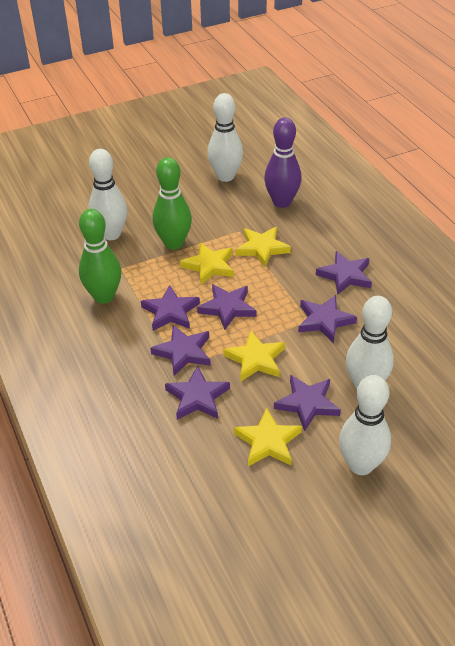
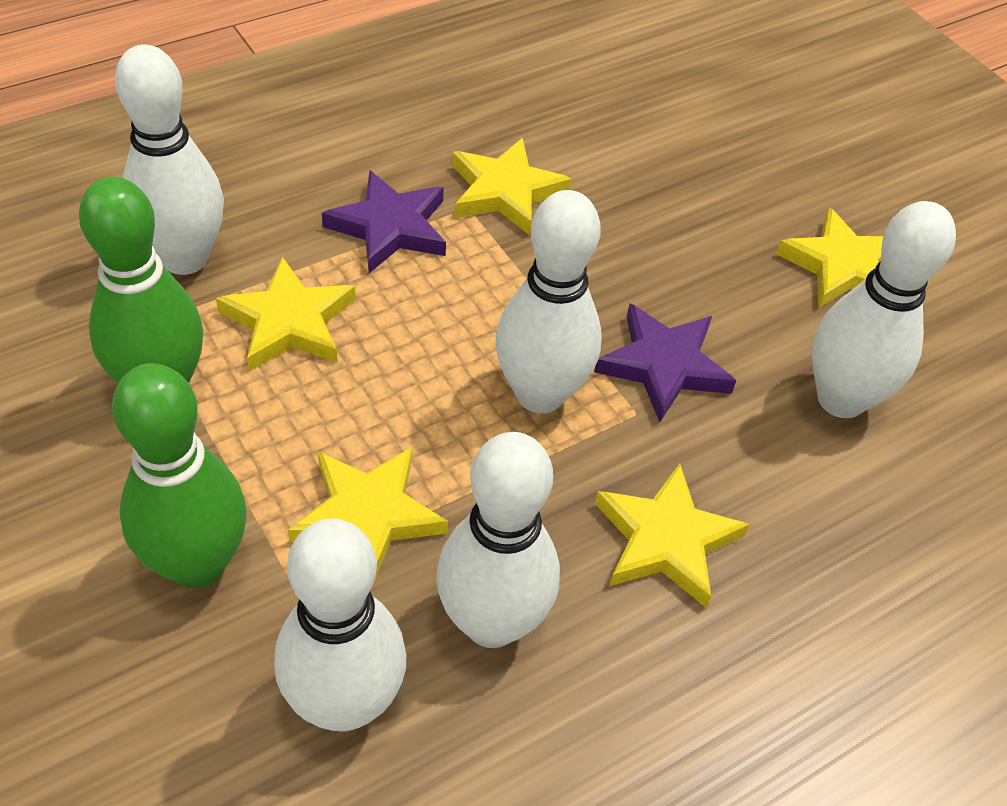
purple bowling pin: 1 -> 0
purple star: 7 -> 2
white bowling pin: 4 -> 5
yellow star: 4 -> 5

